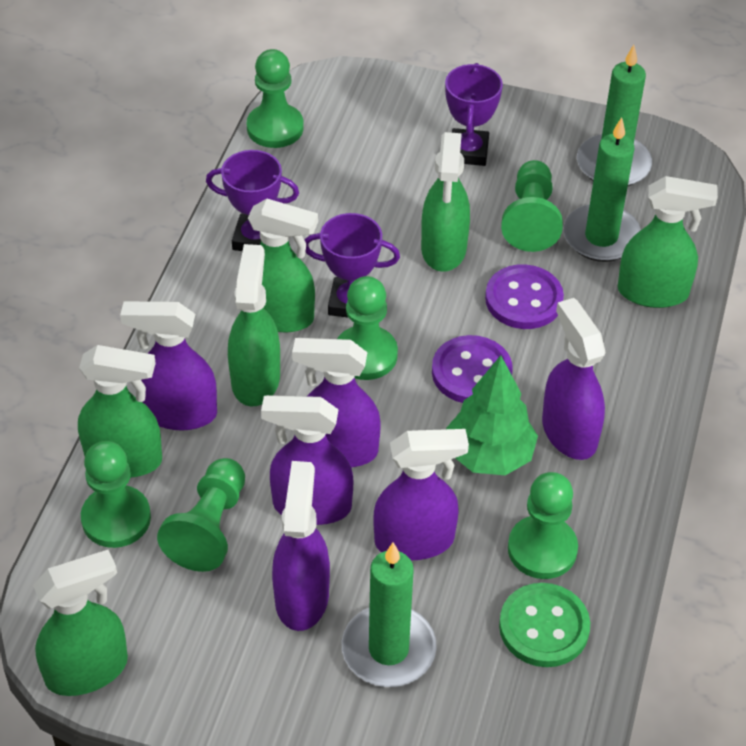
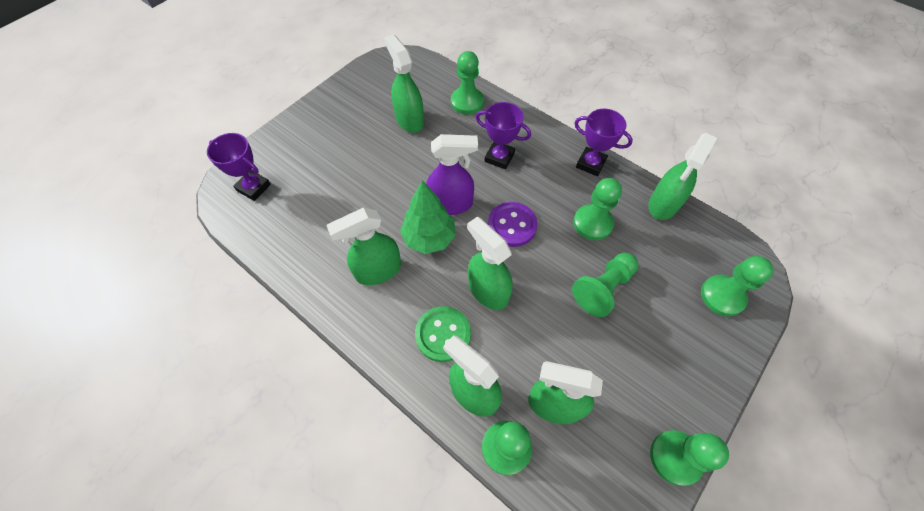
green candle: 3 -> 0
purple button: 2 -> 1
purple spray bottle: 6 -> 1

